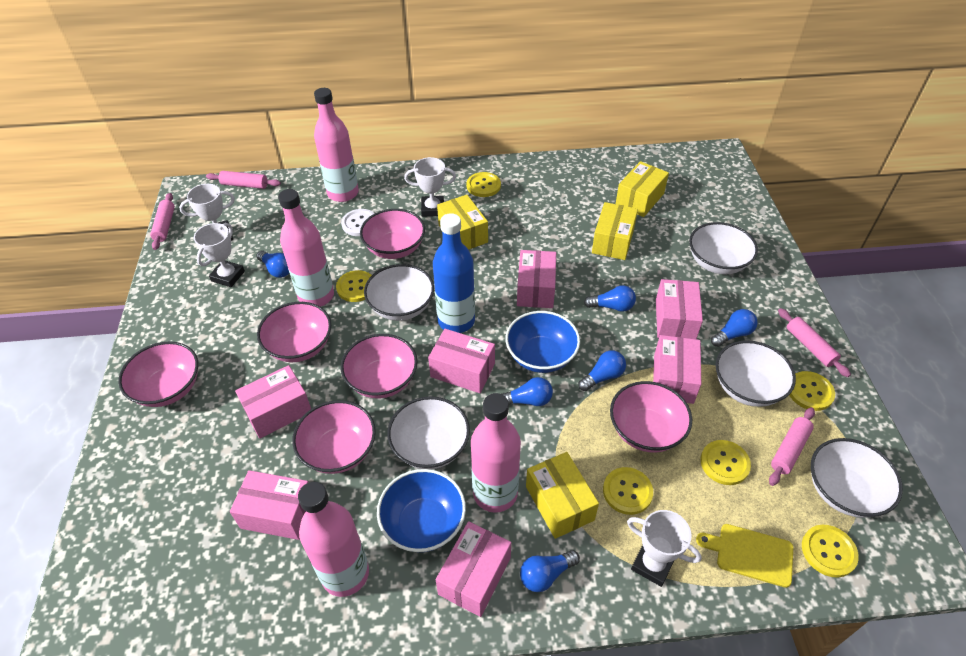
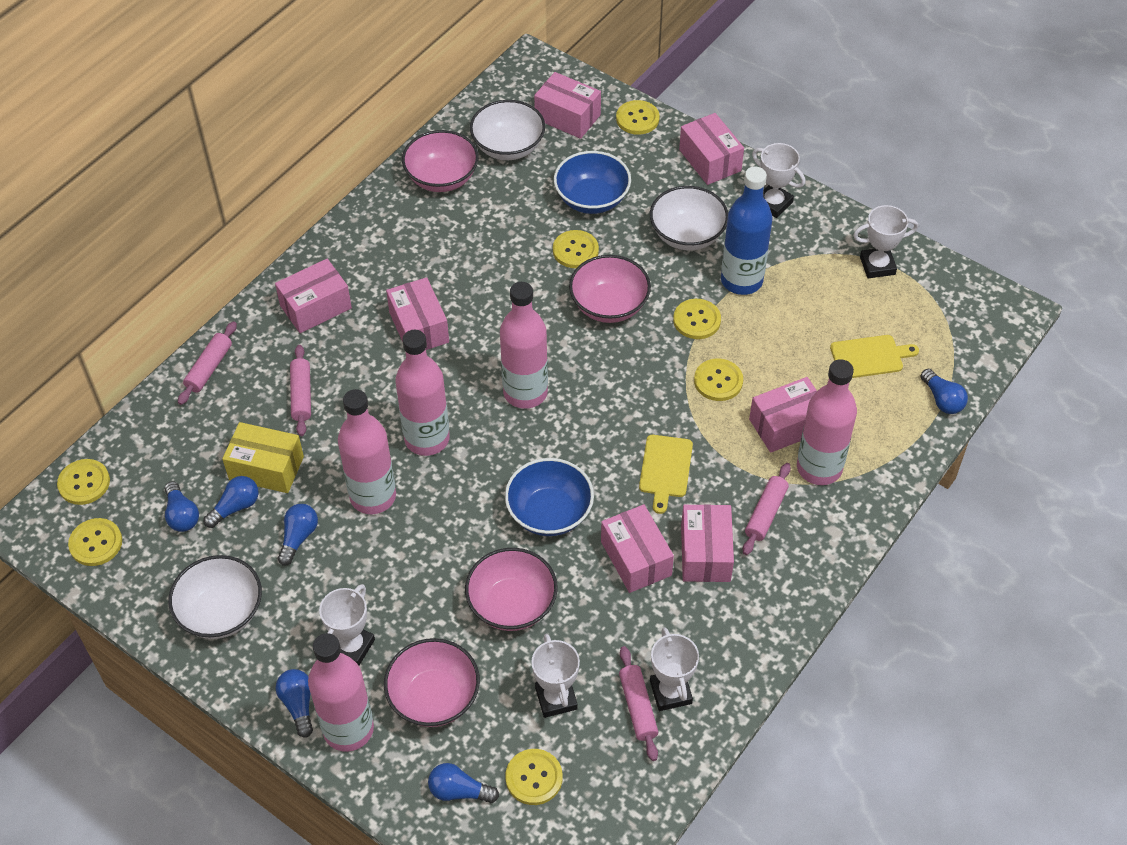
pink bottle: 4 -> 5
pink bowl: 6 -> 4
white bowl: 5 -> 3
white button: 1 -> 0
white trophy: 4 -> 5
yellow box: 4 -> 1
yellow button: 6 -> 7
yellow cutting board: 1 -> 2

